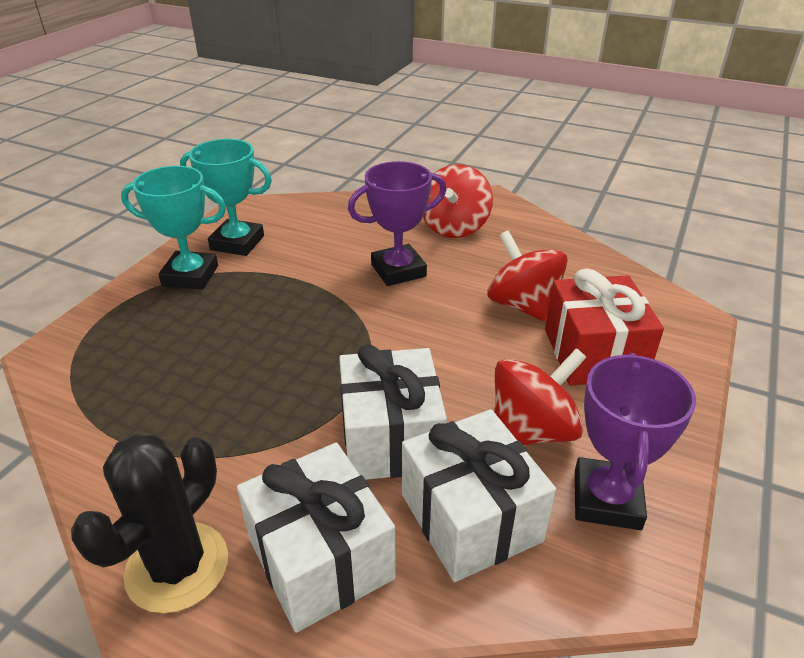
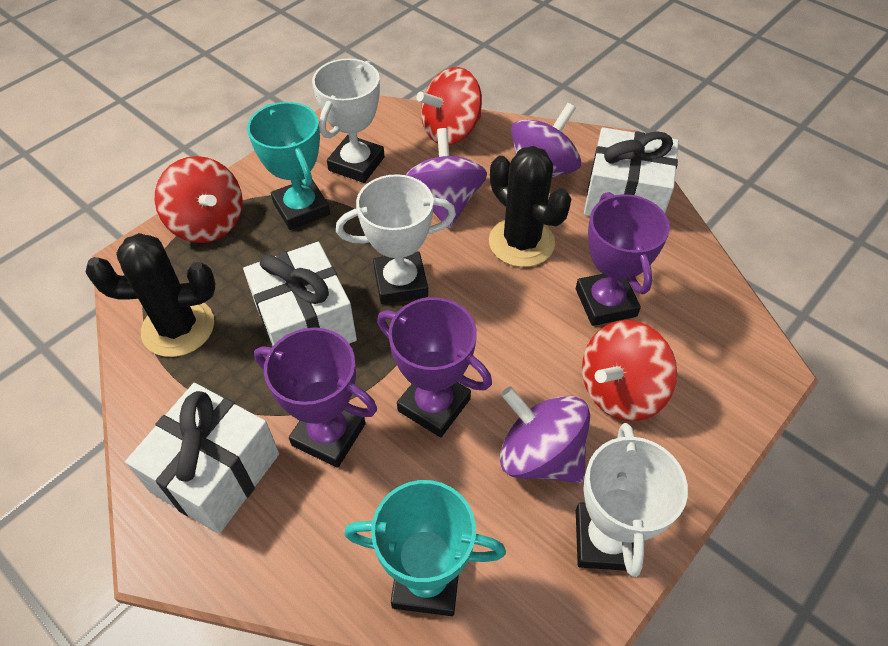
black cactus: 1 -> 2
purple spinning top: 0 -> 3
purple trophy: 2 -> 3
red gift: 1 -> 0
white trophy: 0 -> 3

